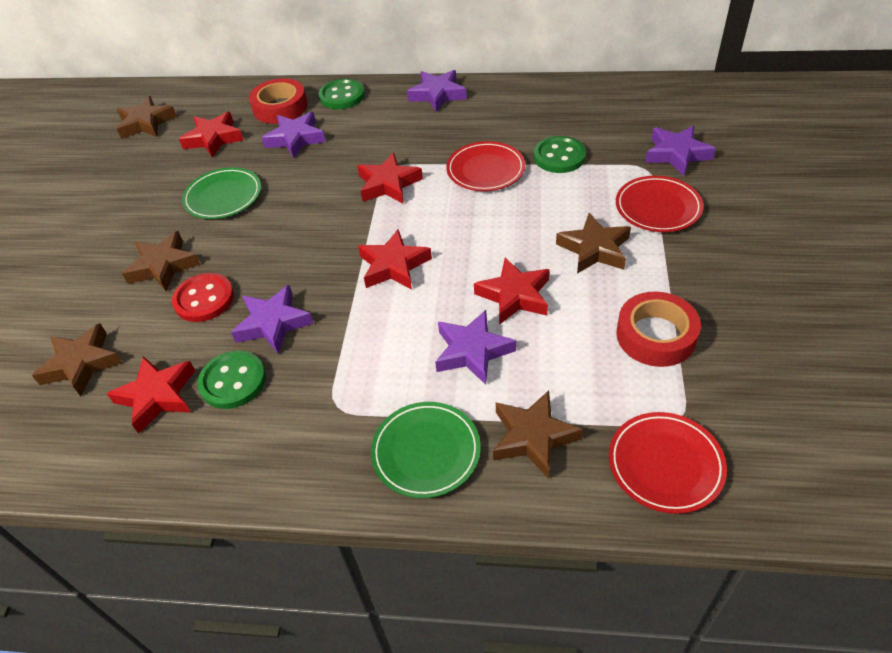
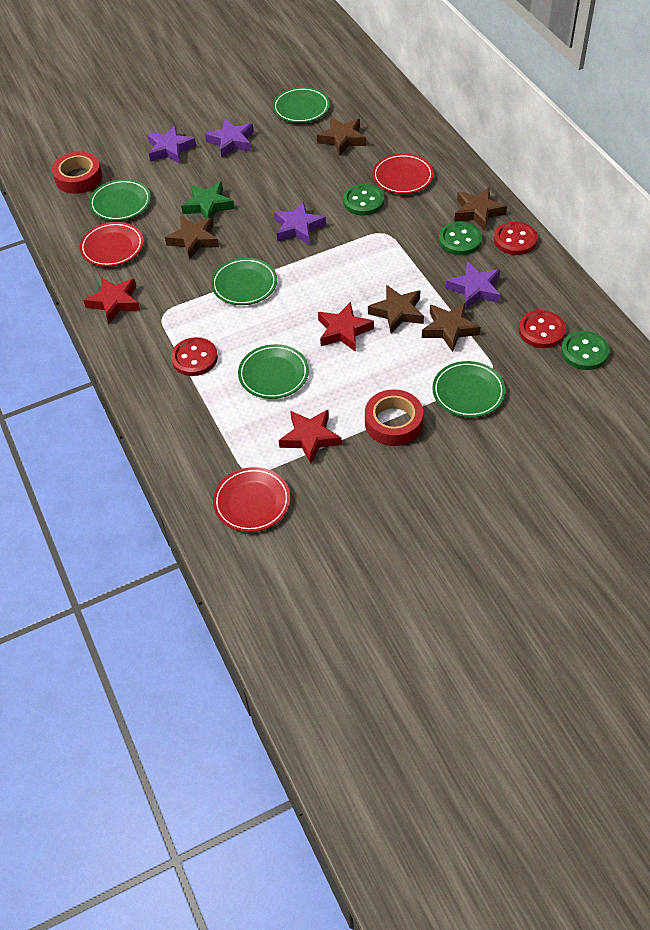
green plate: 2 -> 5
green star: 0 -> 1
purple star: 5 -> 4
red button: 1 -> 3
red star: 5 -> 3

